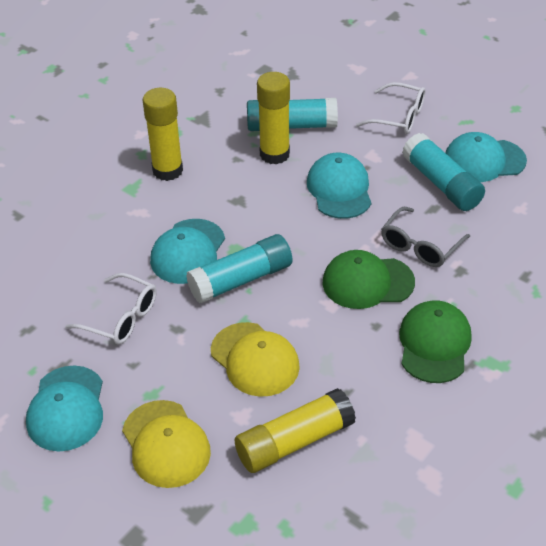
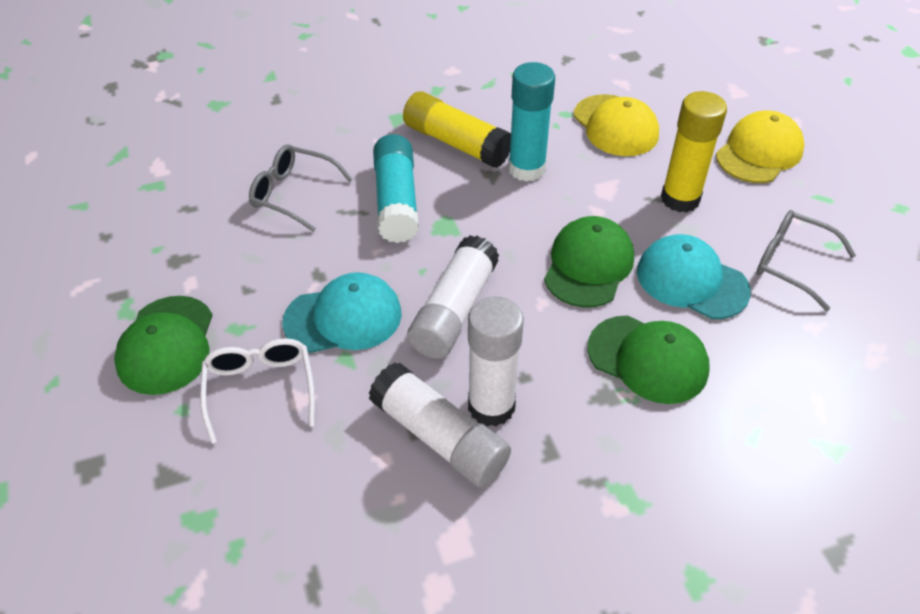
green cap: 2 -> 3
grey glasses: 1 -> 2
turquoise cap: 4 -> 2
turquoise glue stick: 3 -> 2
white glasses: 2 -> 1
white glue stick: 0 -> 3
yellow glue stick: 3 -> 2

